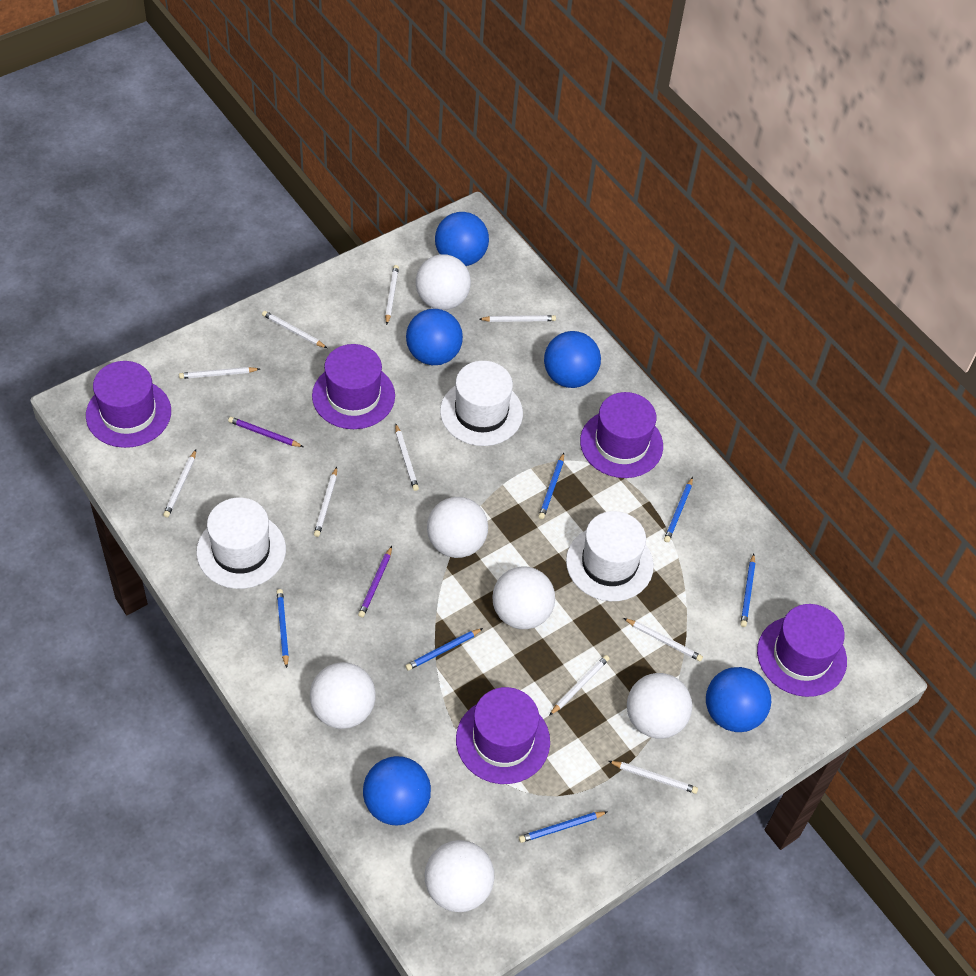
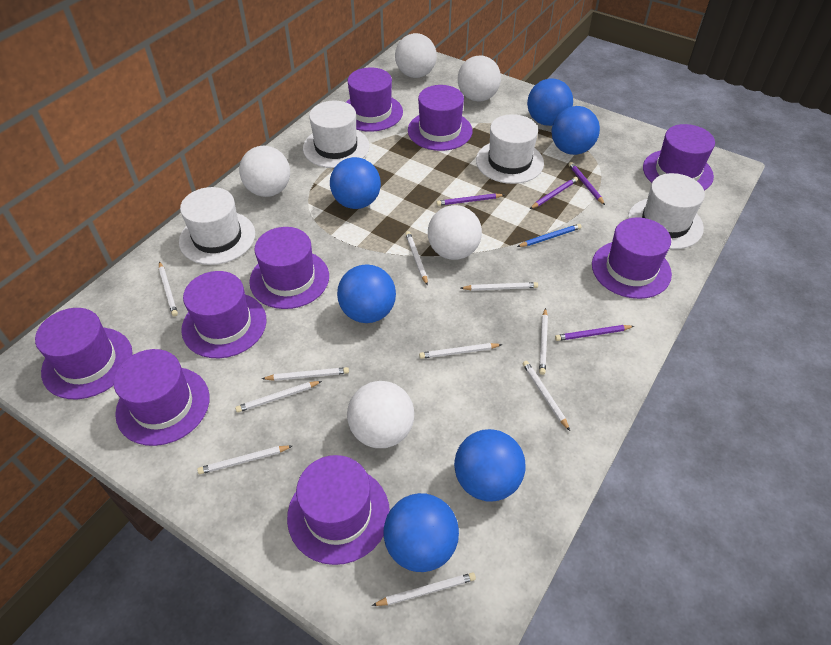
blue ball: 5 -> 6
blue pencil: 6 -> 1
purple hat: 5 -> 9
purple pencil: 2 -> 4
white ball: 6 -> 5
white hat: 3 -> 4

